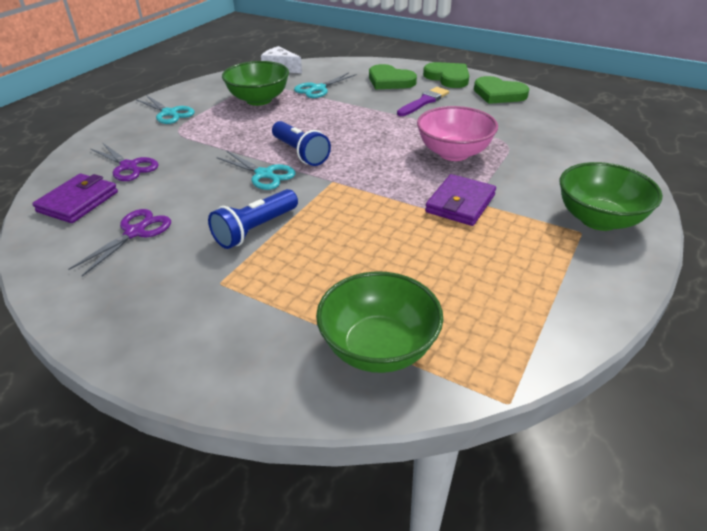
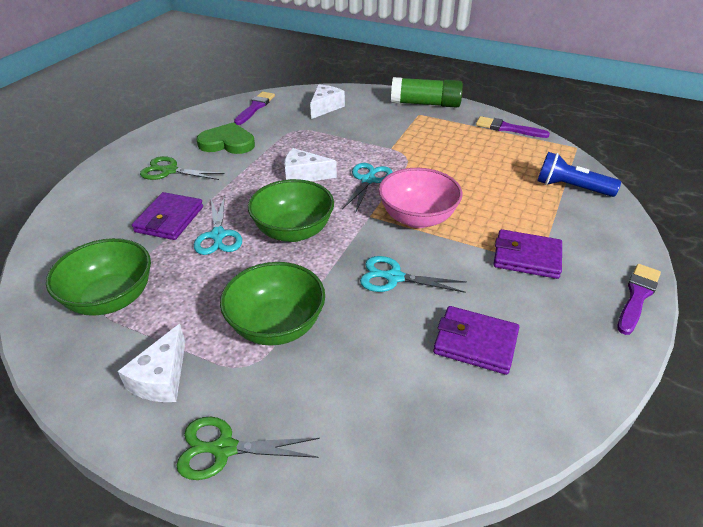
blue flashlight: 2 -> 1
green glue stick: 0 -> 1
green heart: 3 -> 1
green scissors: 0 -> 2
purple brush: 1 -> 3
purple scissors: 2 -> 0
purple wallet: 2 -> 3
white cheese: 1 -> 3

